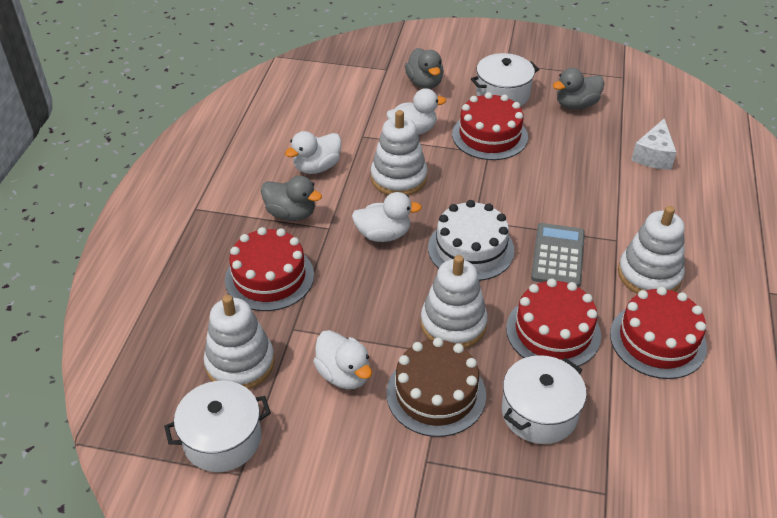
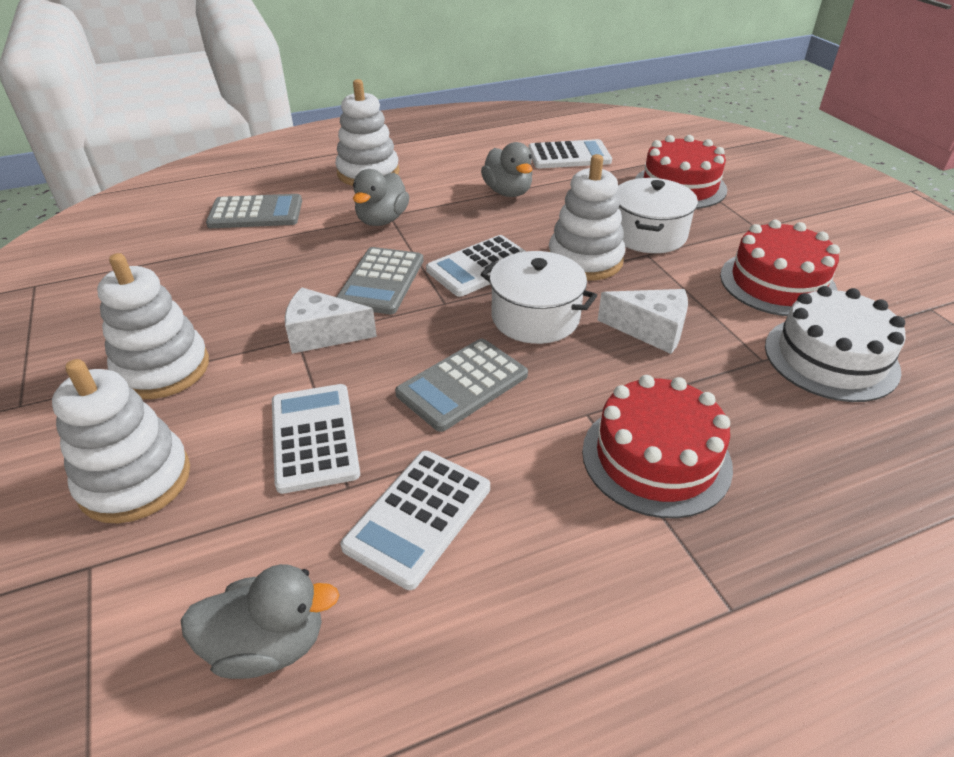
brown cake: 1 -> 0
grey calculator: 1 -> 3
red cake: 4 -> 3
white calculator: 0 -> 4
white cheese: 1 -> 2
white duck: 4 -> 0
white pot: 3 -> 2

